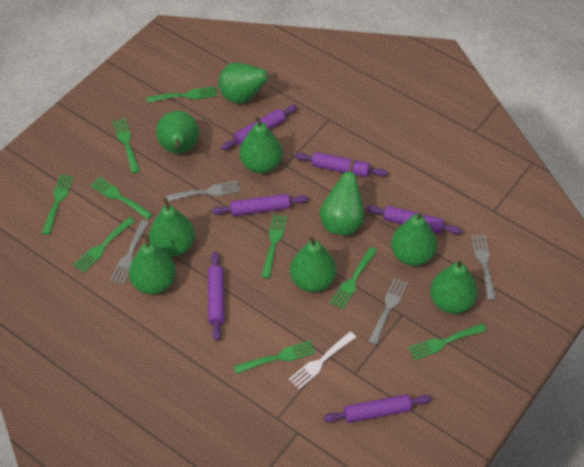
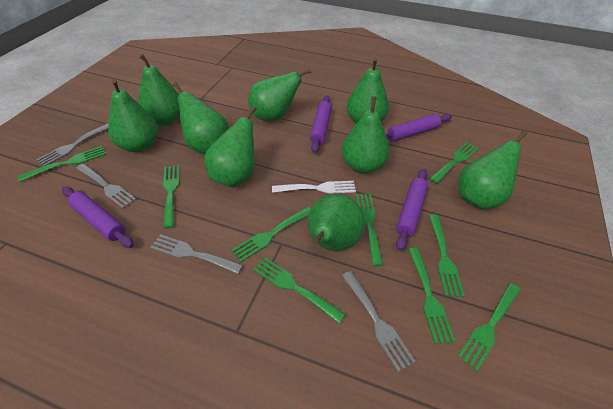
purple rolling pin: 6 -> 4

